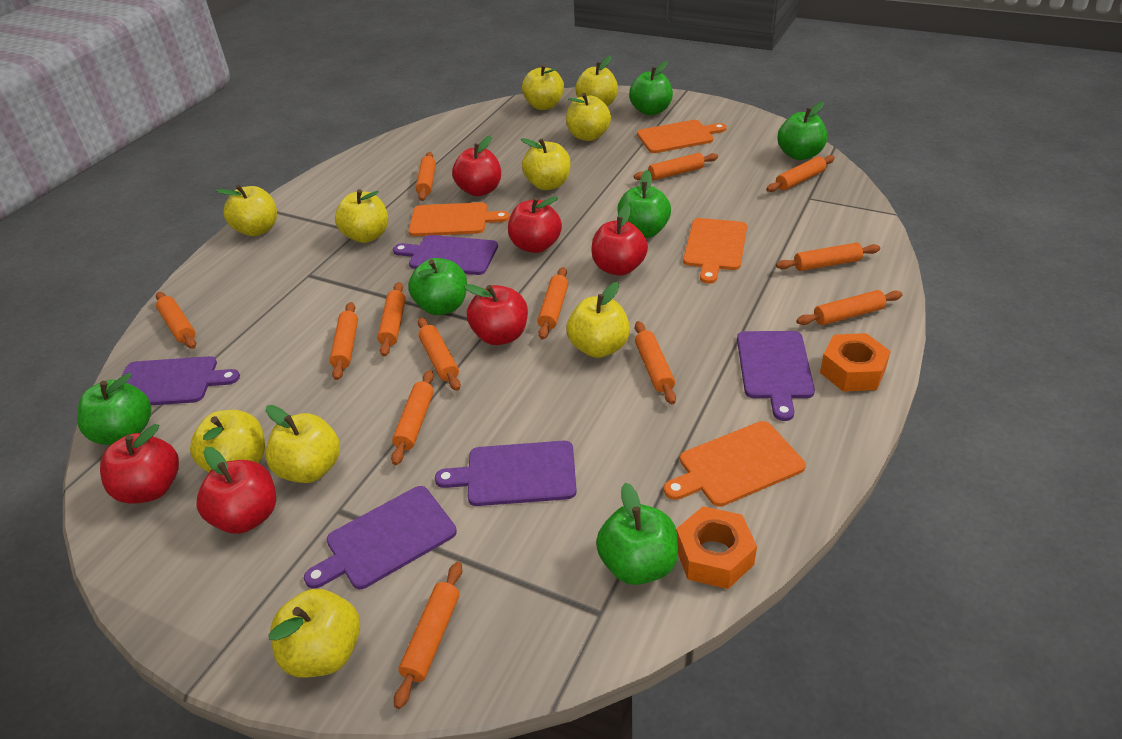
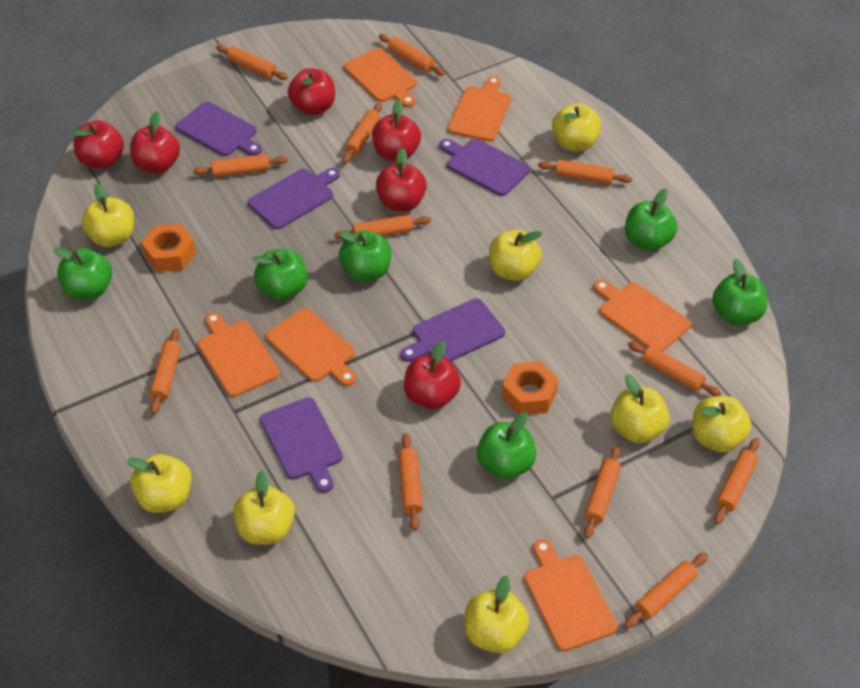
orange cutting board: 4 -> 6
orange rolling pin: 13 -> 12
yellow apple: 10 -> 8

